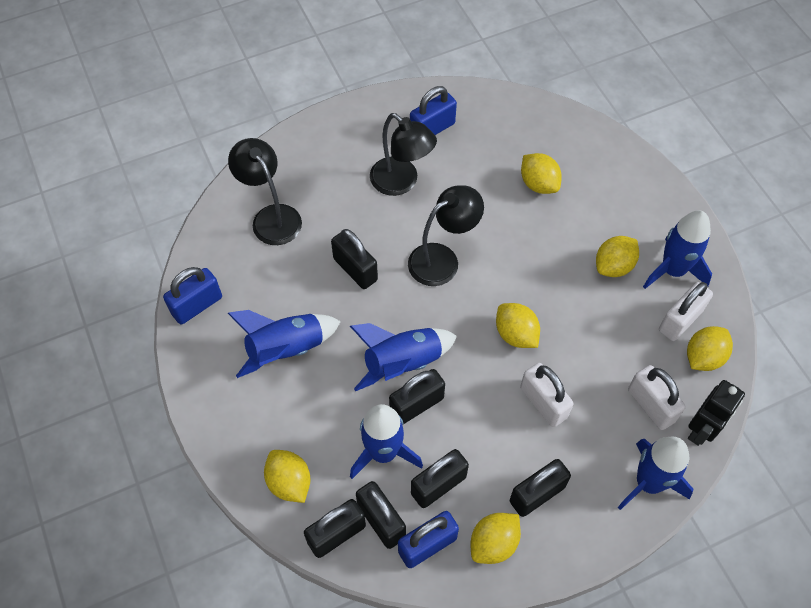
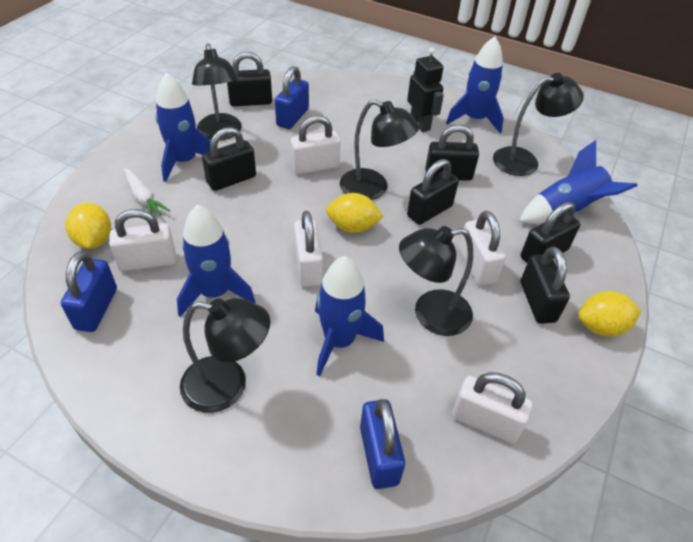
black lamp: 3 -> 5
white carrot: 0 -> 1
white padlock: 3 -> 5
yellow lemon: 6 -> 3

